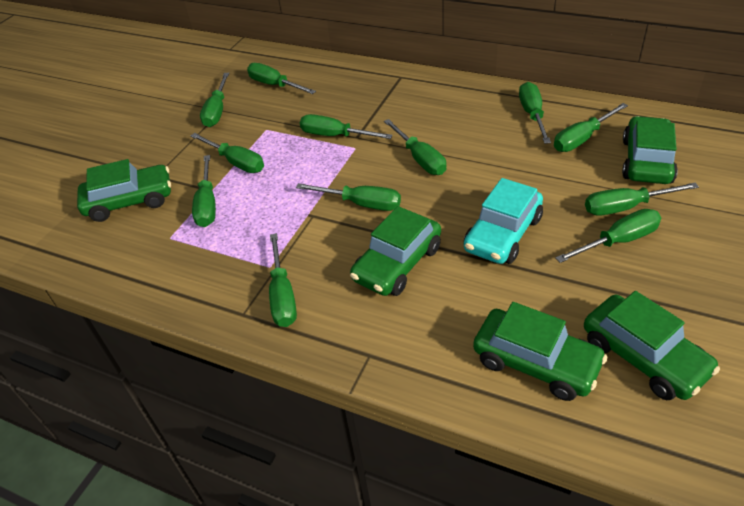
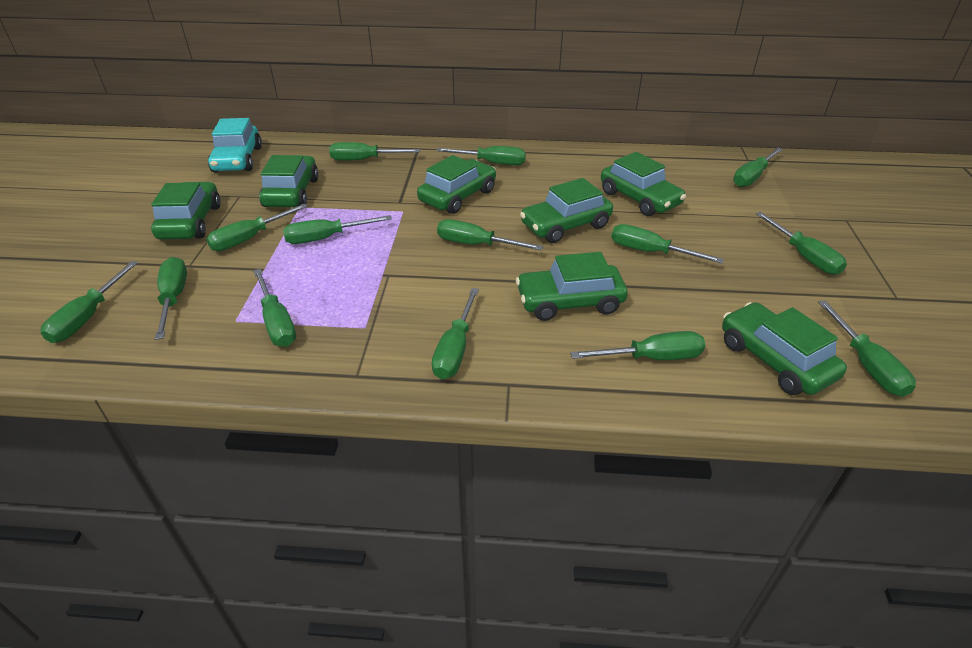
green car: 5 -> 7
green screwdriver: 12 -> 14

